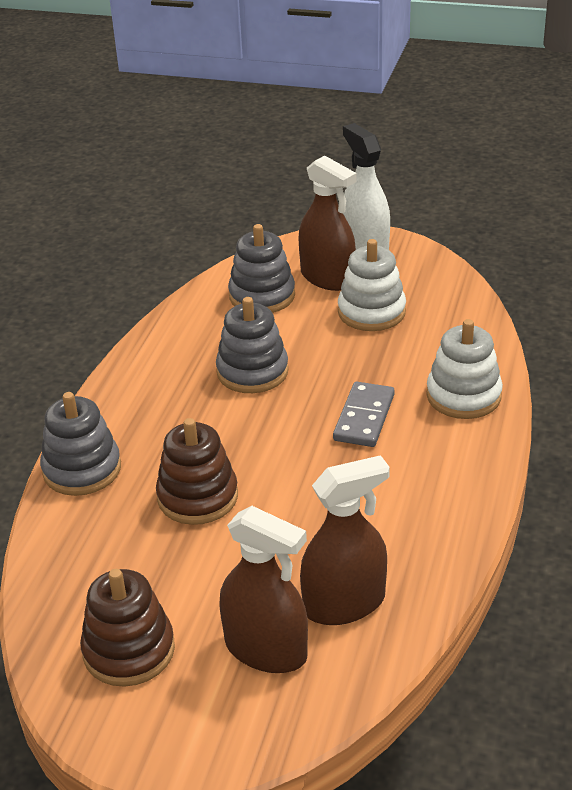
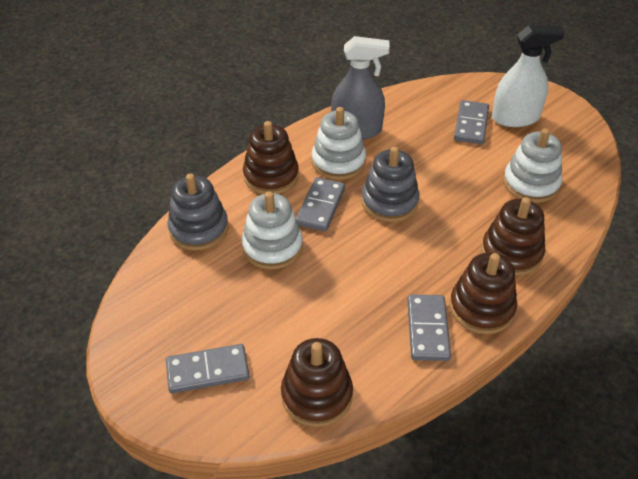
brown spray bottle: 3 -> 0
brown stacking toy: 2 -> 4
grey domino: 1 -> 4
grey spray bottle: 0 -> 1
grey stacking toy: 3 -> 2
white stacking toy: 2 -> 3

